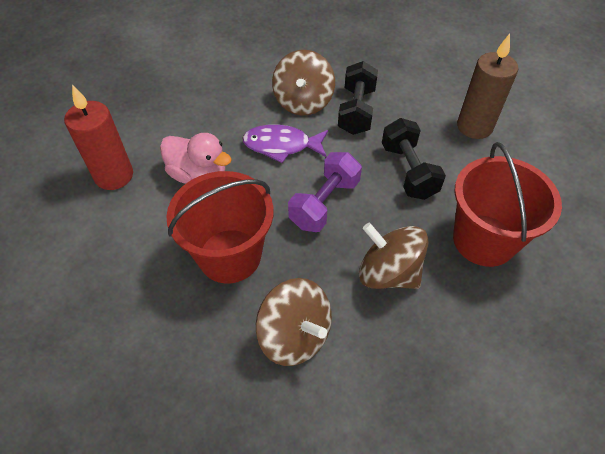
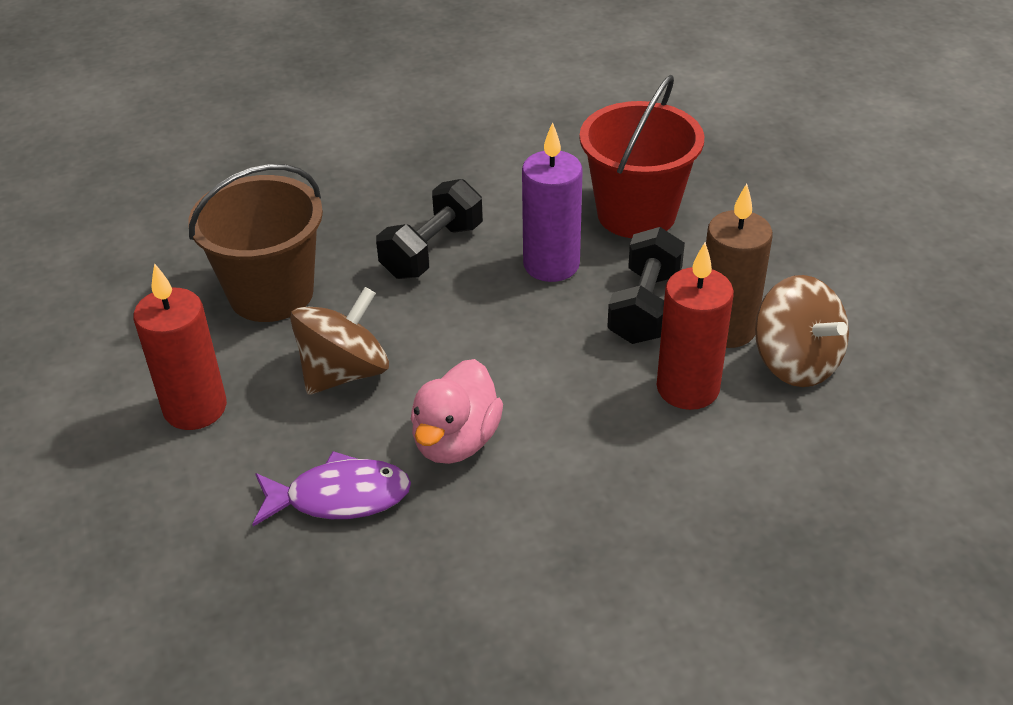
brown bucket: 0 -> 1
brown spinning top: 3 -> 2
purple candle: 0 -> 1
purple dumbbell: 1 -> 0
red bucket: 2 -> 1
red candle: 1 -> 2

